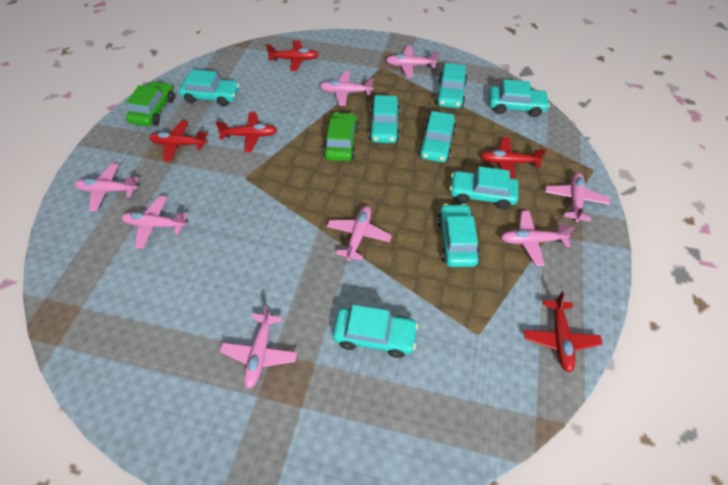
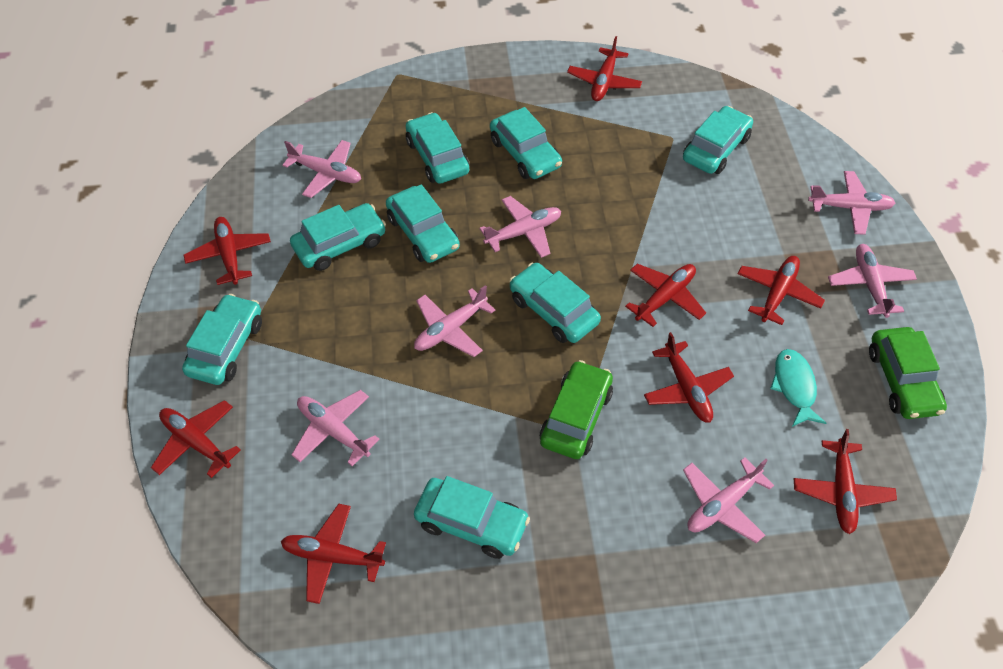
pink plane: 8 -> 7
red plane: 5 -> 8
turquoise fish: 0 -> 1

